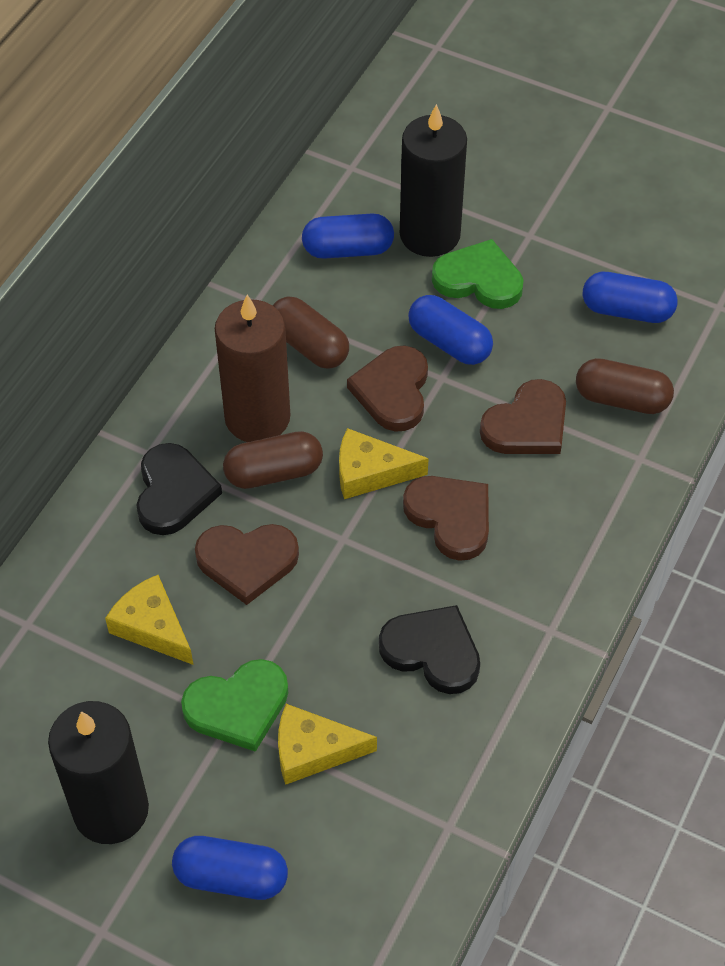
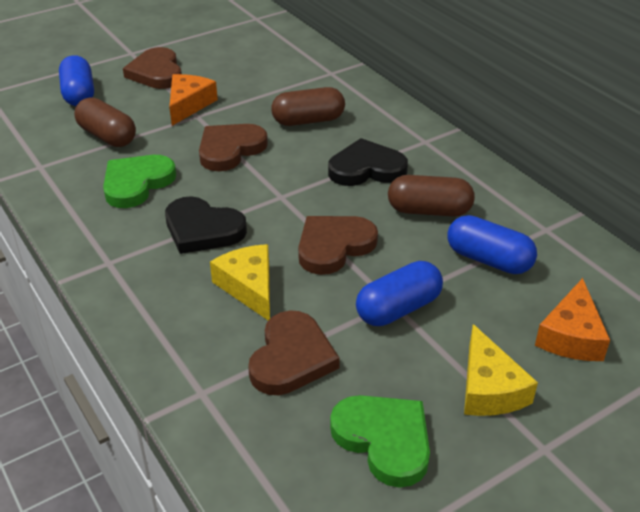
black candle: 2 -> 0
blue capsule: 4 -> 3
brown candle: 1 -> 0
orange cheese: 0 -> 2
yellow cheese: 3 -> 2

